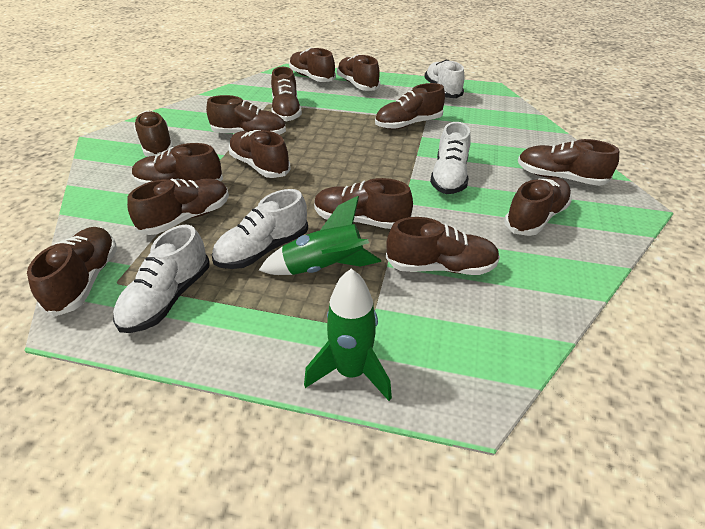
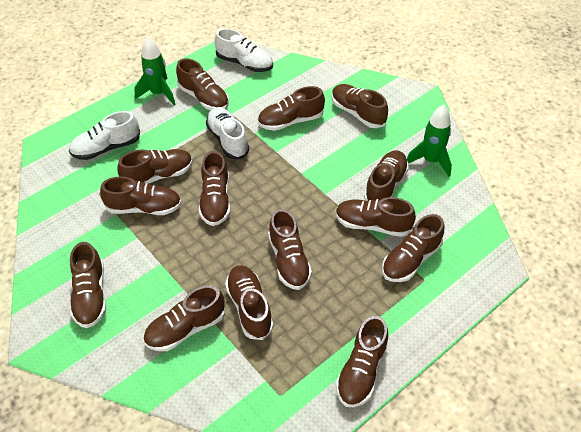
white shoe: 4 -> 3

